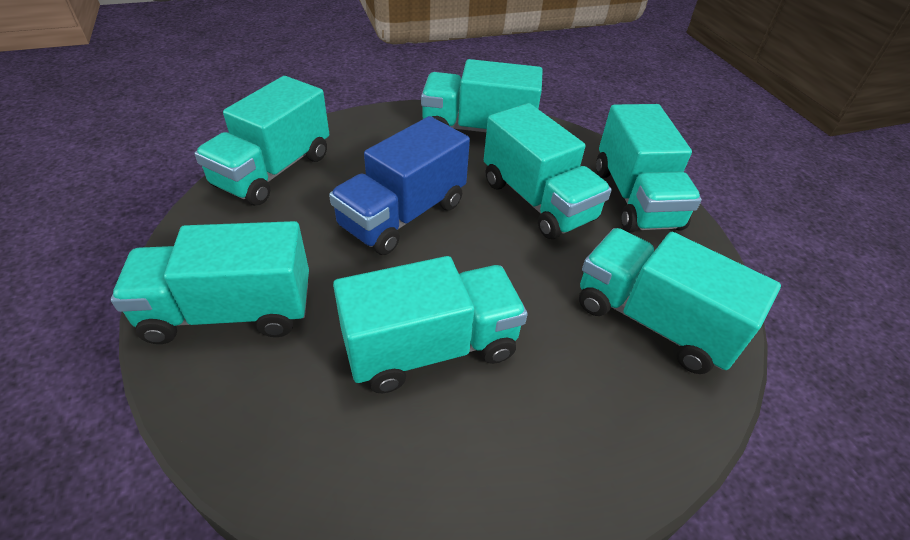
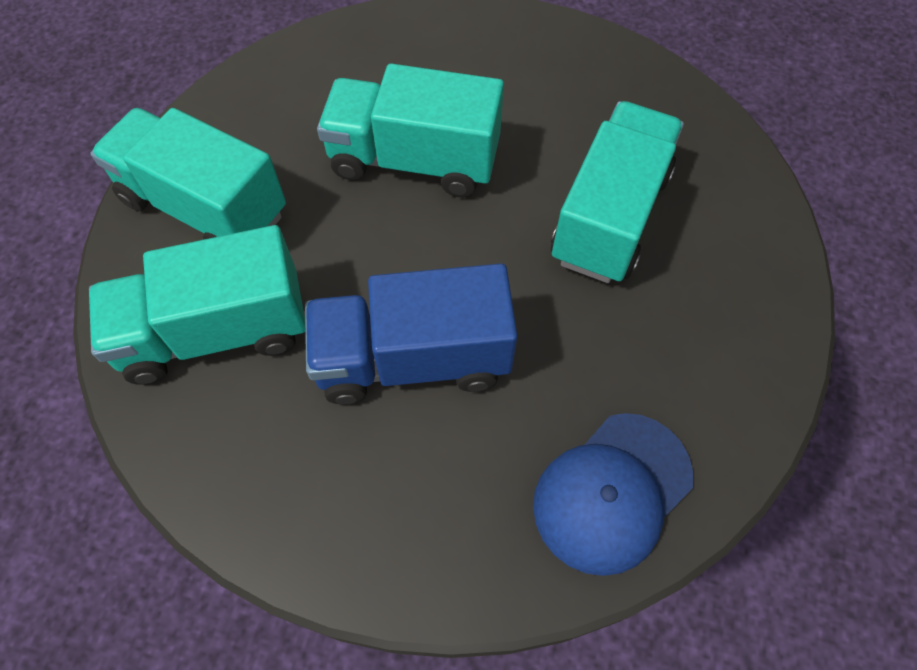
blue cap: 0 -> 1
turquoise truck: 7 -> 4

